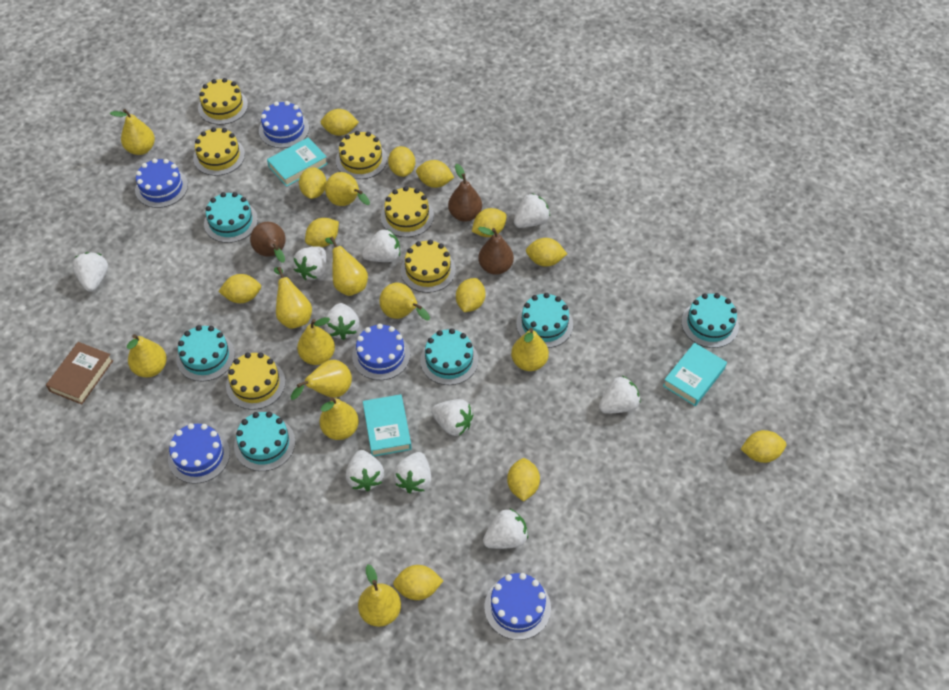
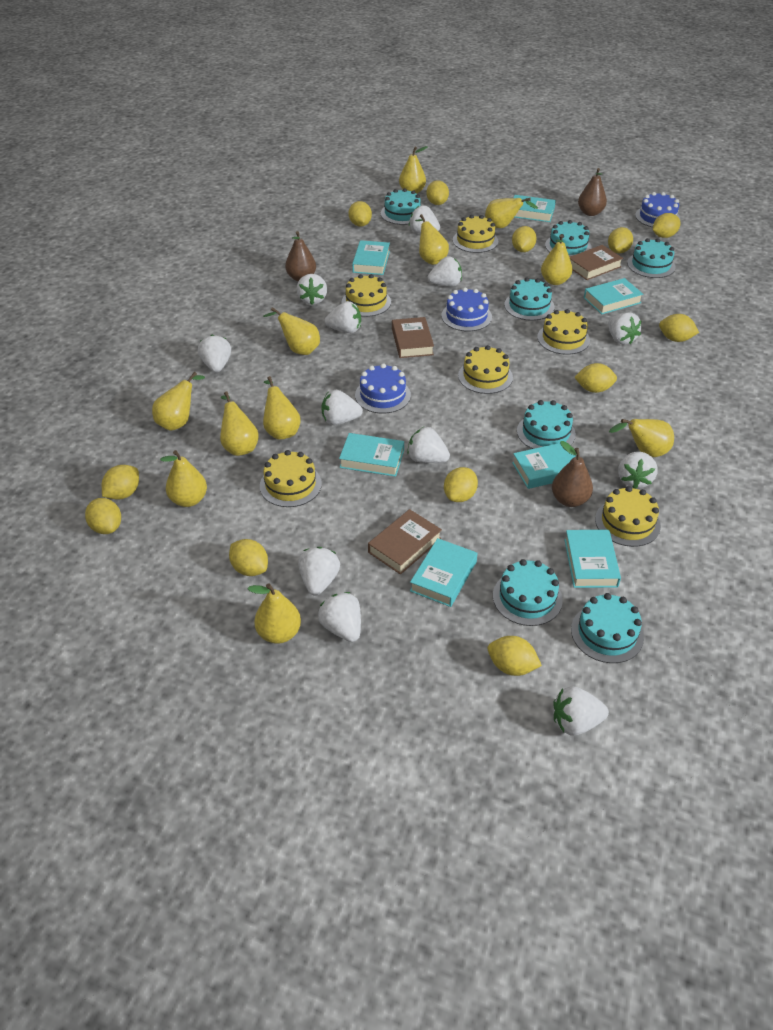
blue cake: 5 -> 3
brown book: 1 -> 3
turquoise book: 3 -> 7
turquoise cake: 6 -> 7
white strawberry: 10 -> 12

